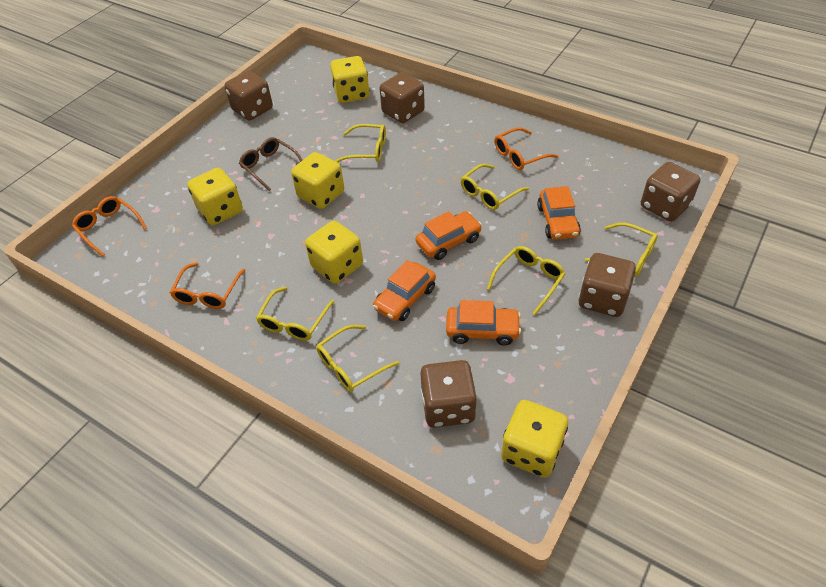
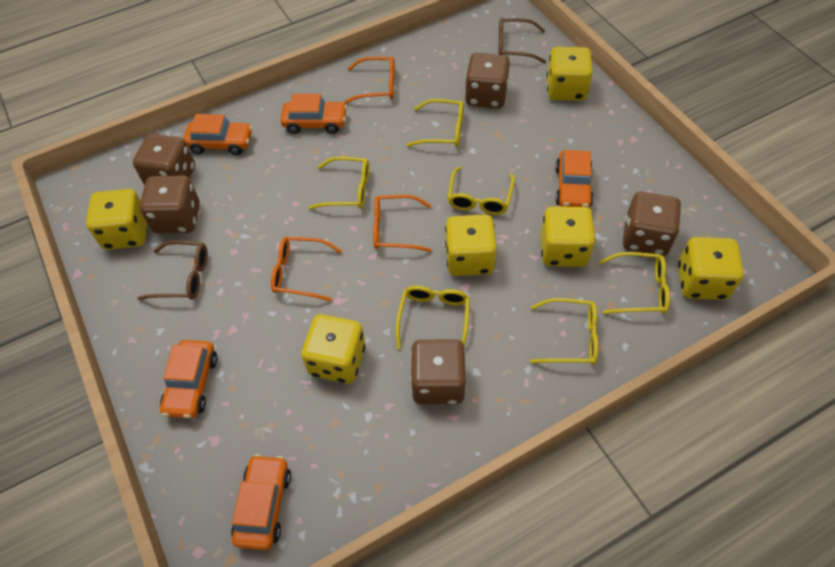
brown glasses: 1 -> 2
orange car: 4 -> 5
yellow dice: 5 -> 6

